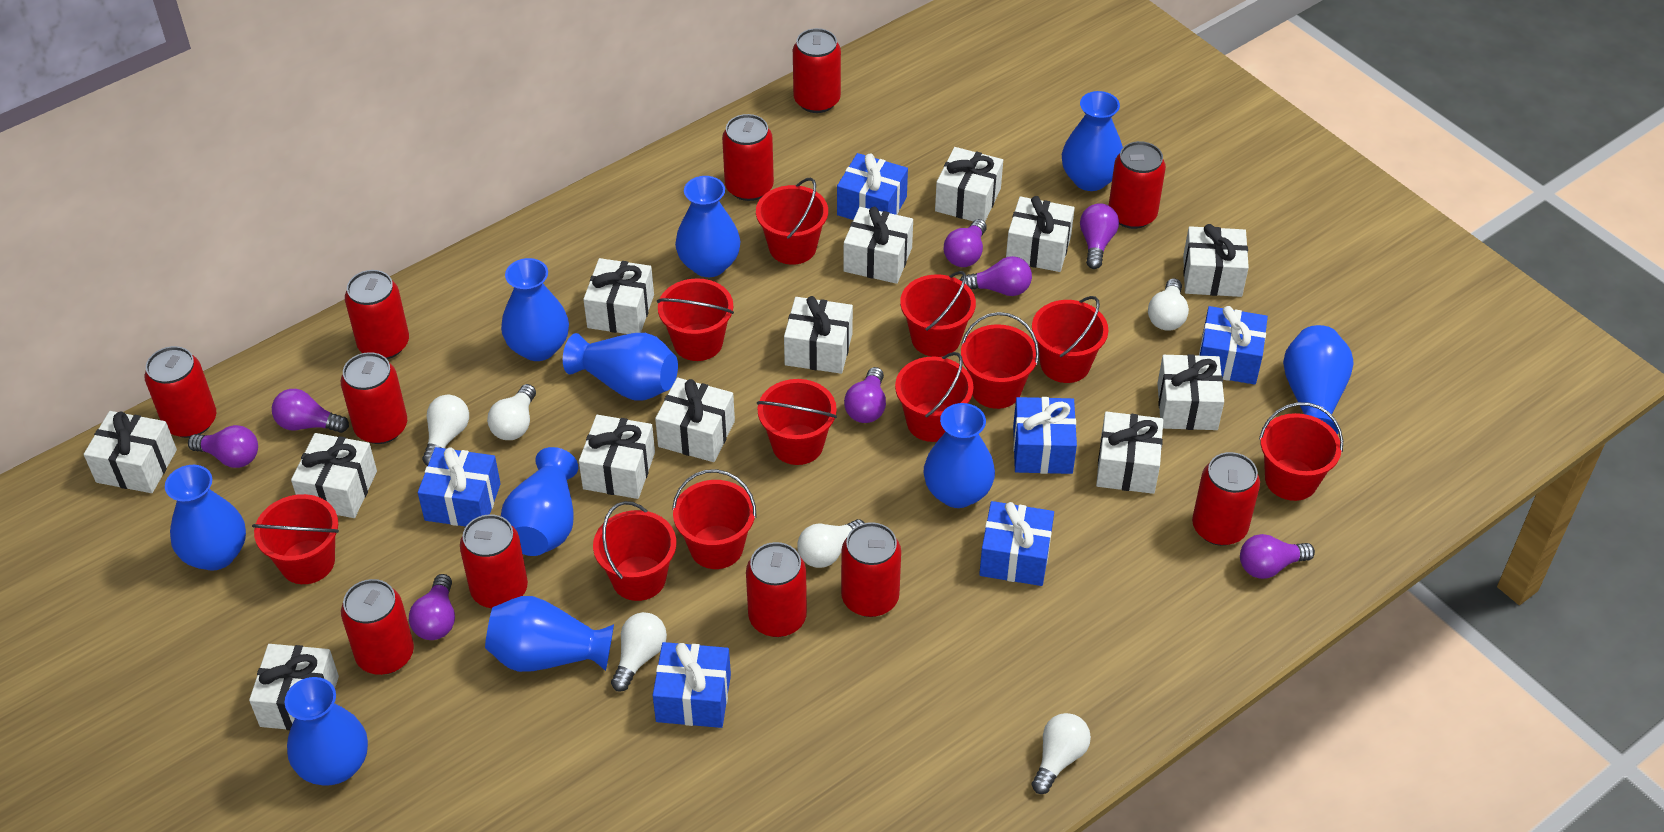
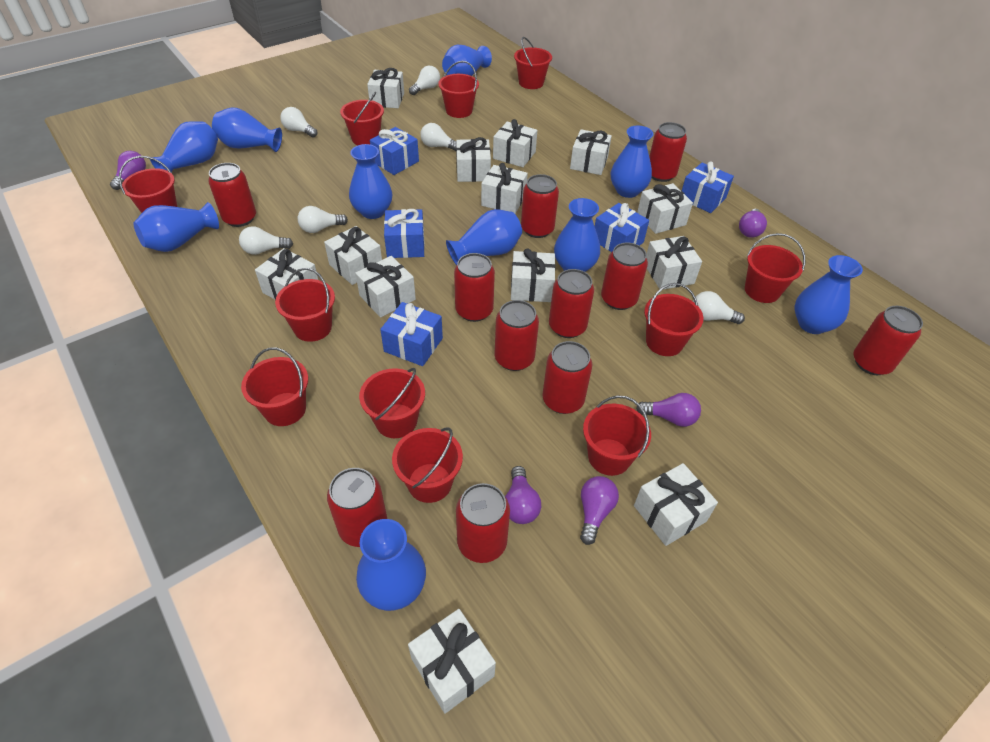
blue gift: 6 -> 5
purple light bulb: 8 -> 5

